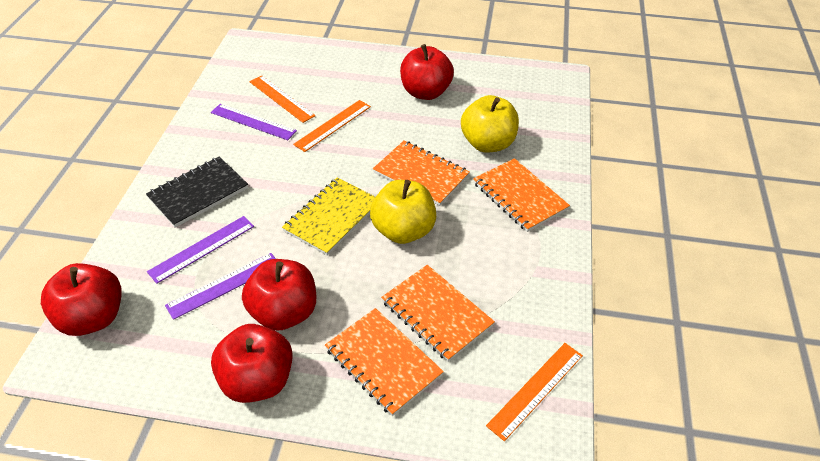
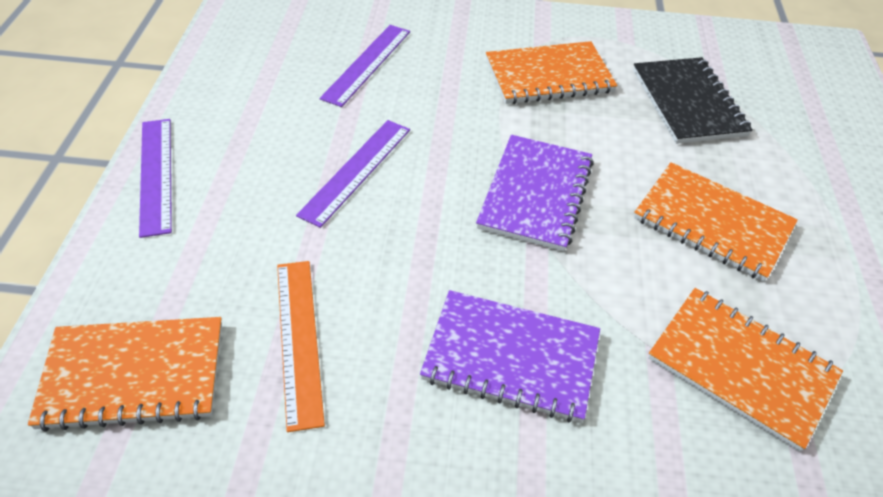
orange ruler: 3 -> 1
purple notebook: 0 -> 2
red apple: 4 -> 0
yellow apple: 2 -> 0
yellow notebook: 1 -> 0

